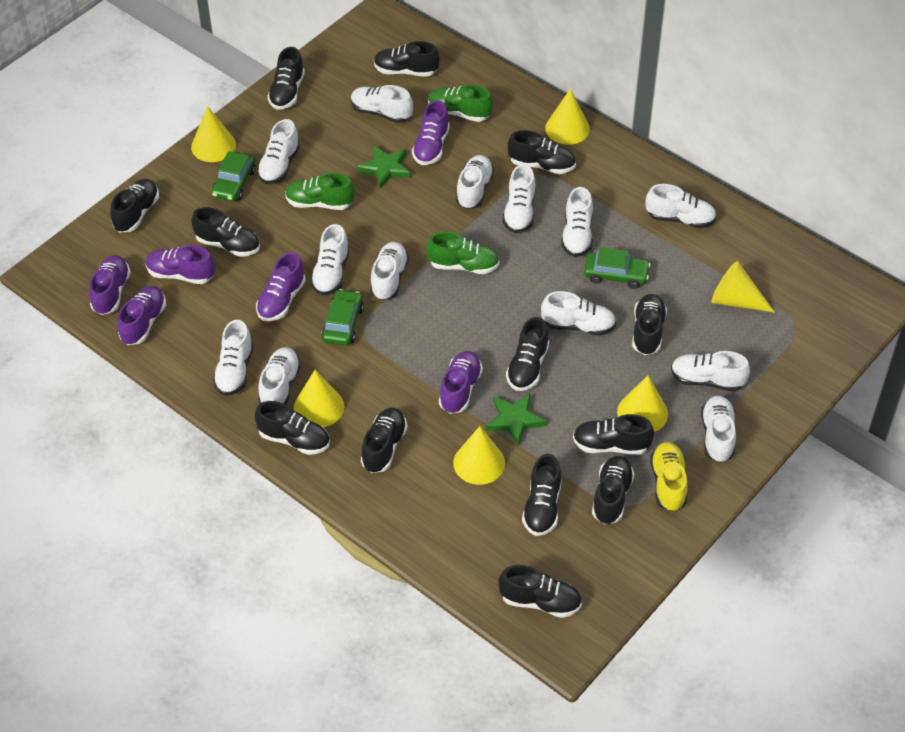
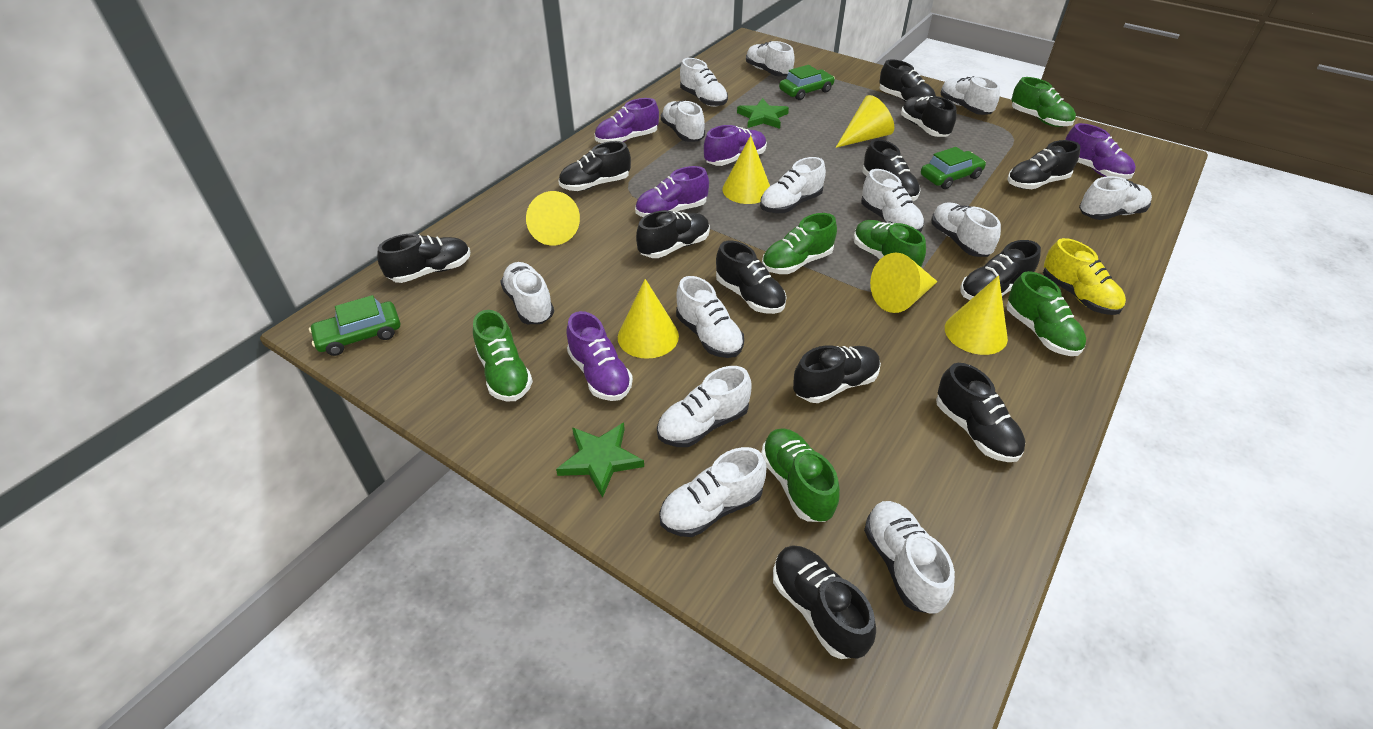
black shoe: 13 -> 12
green shoe: 3 -> 6
purple shoe: 6 -> 5

